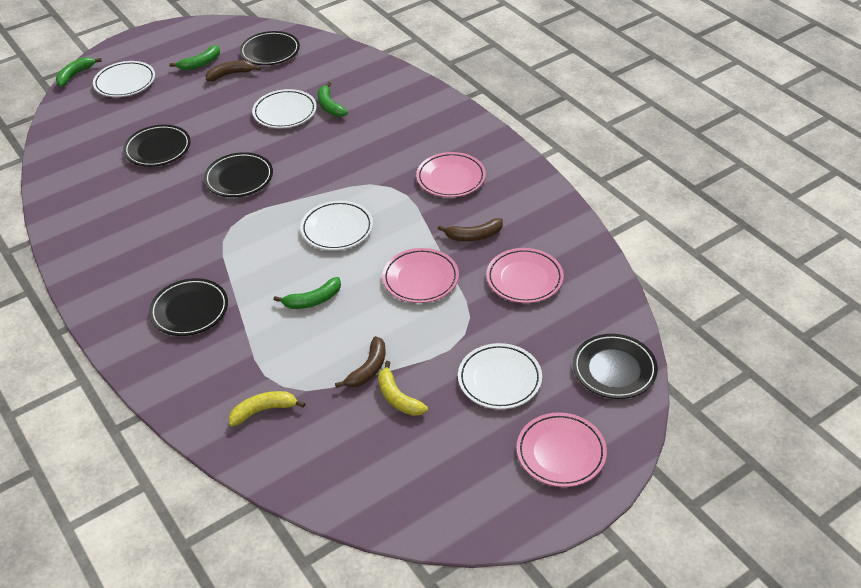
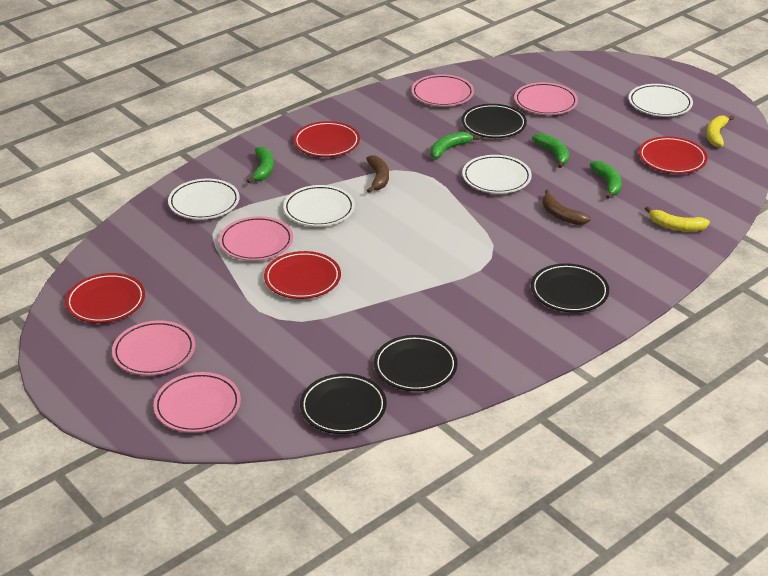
black plate: 5 -> 4
brown banana: 3 -> 2
pink plate: 4 -> 5
red plate: 0 -> 4

